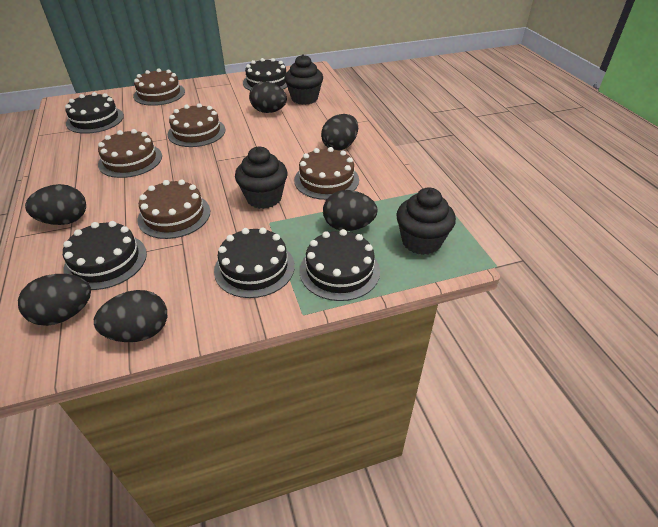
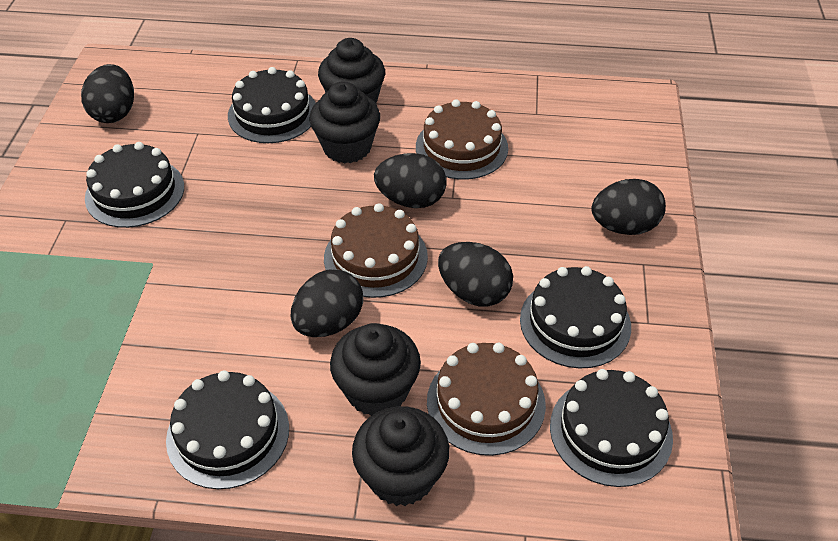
black cupcake: 3 -> 4
black egg: 6 -> 5
brown cake: 5 -> 3

